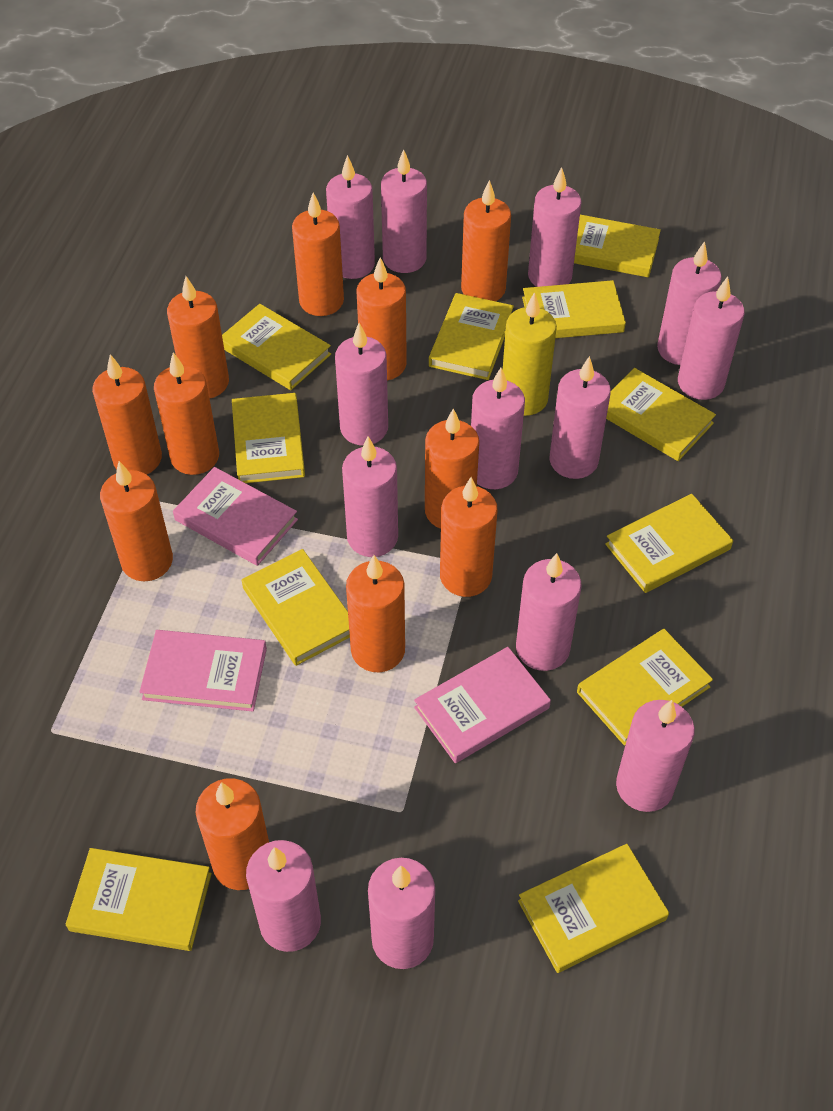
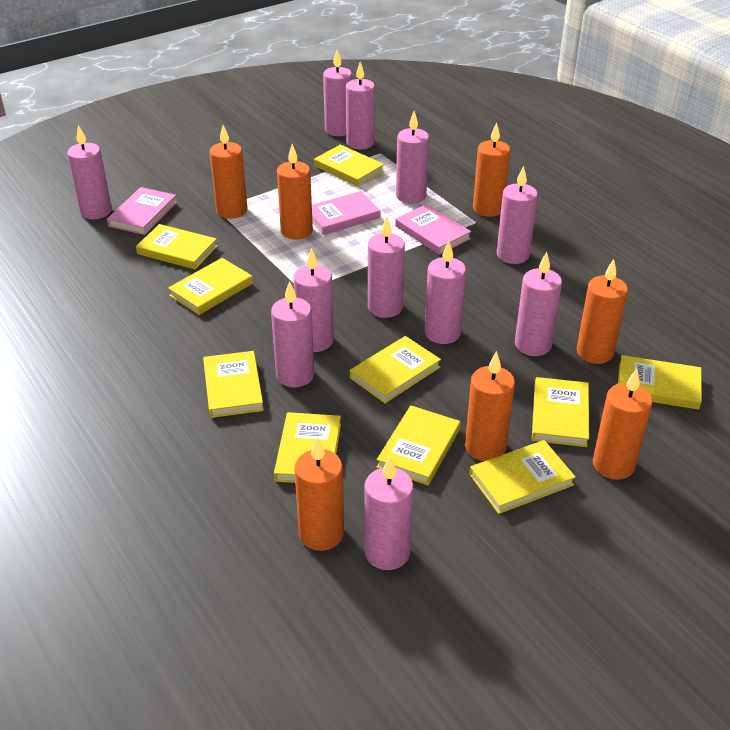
orange candle: 11 -> 7
pink candle: 13 -> 11
yellow book: 11 -> 10
yellow candle: 1 -> 0

